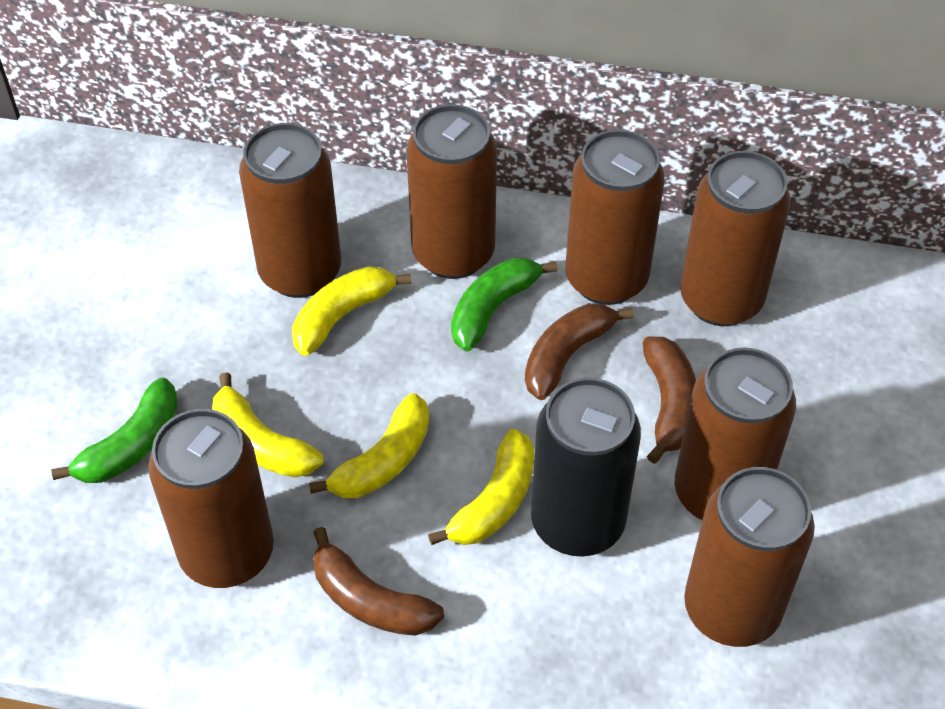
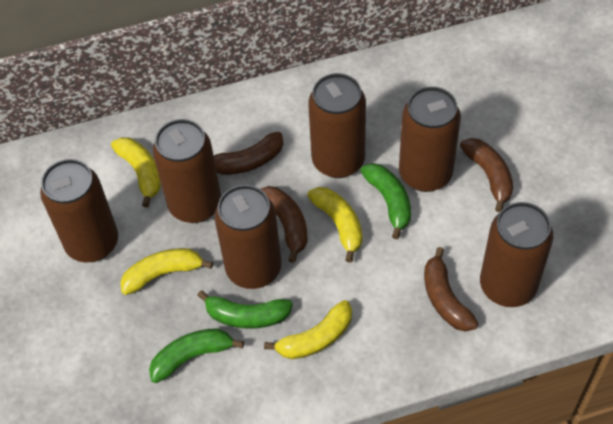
black can: 1 -> 0
brown banana: 3 -> 4
brown can: 7 -> 6
green banana: 2 -> 3

